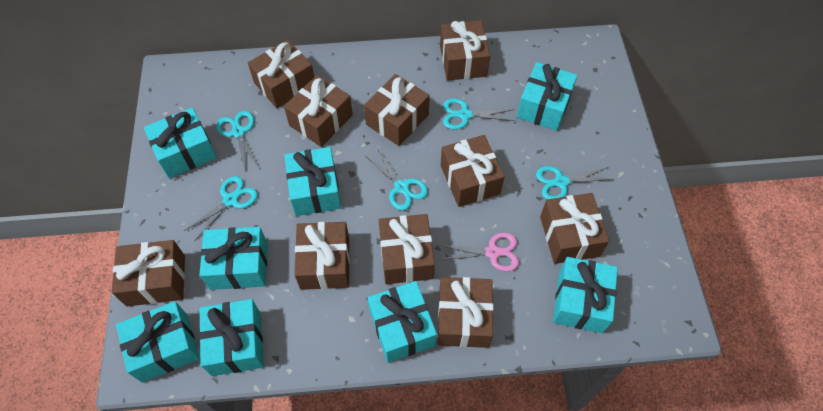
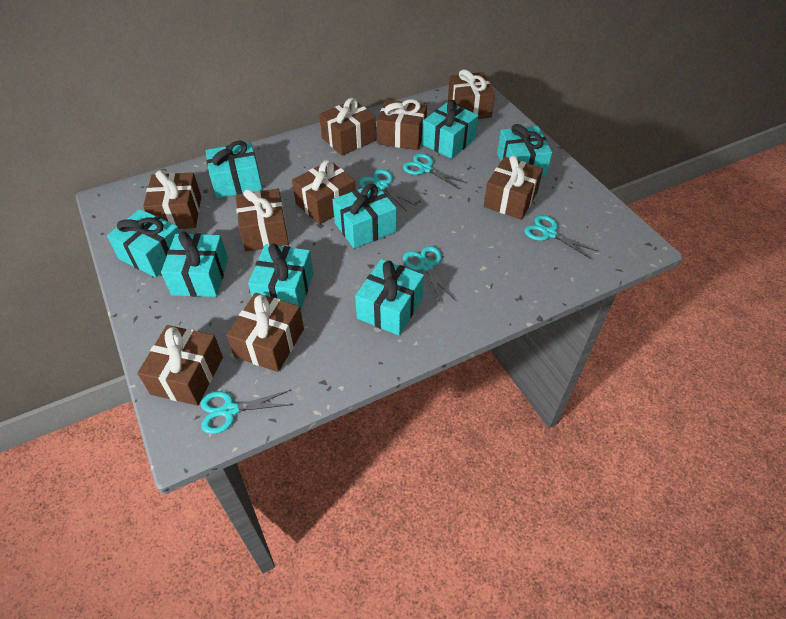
brown gift: 10 -> 9
pink scissors: 1 -> 0

